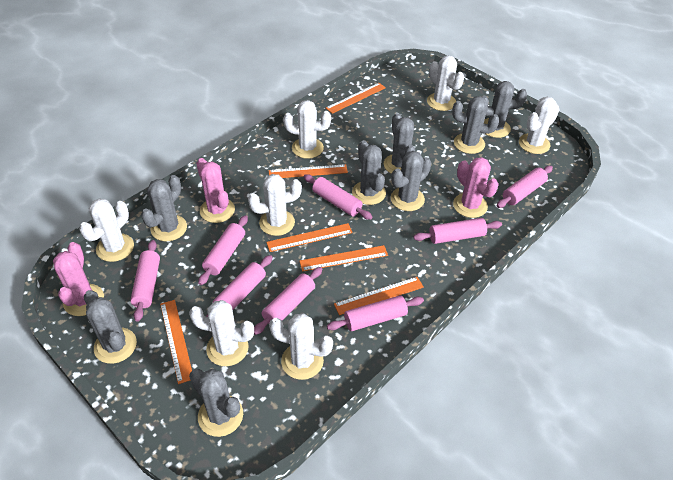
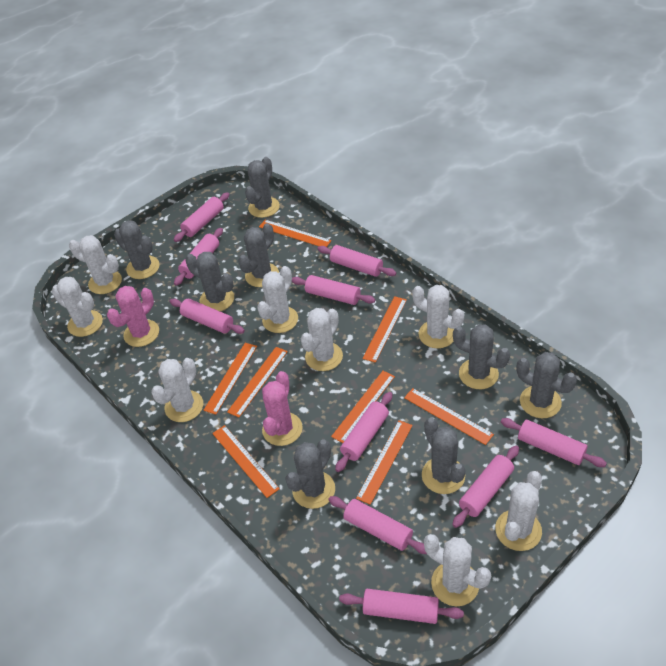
orange ruler: 6 -> 8
pink cactus: 3 -> 2
pink rolling pin: 8 -> 10
white cactus: 7 -> 8

